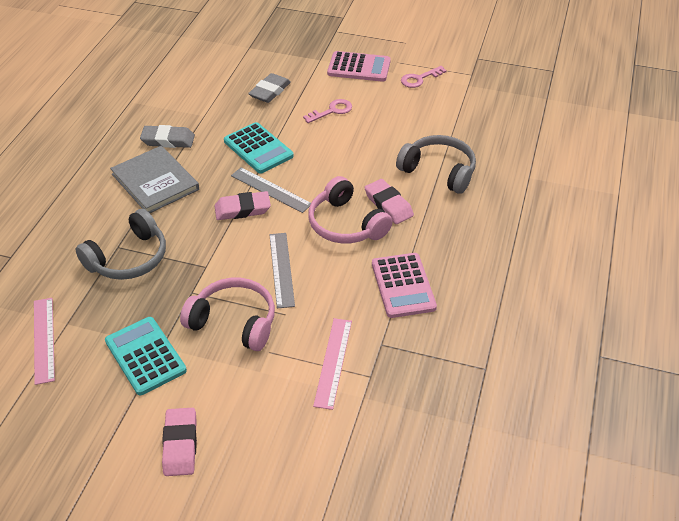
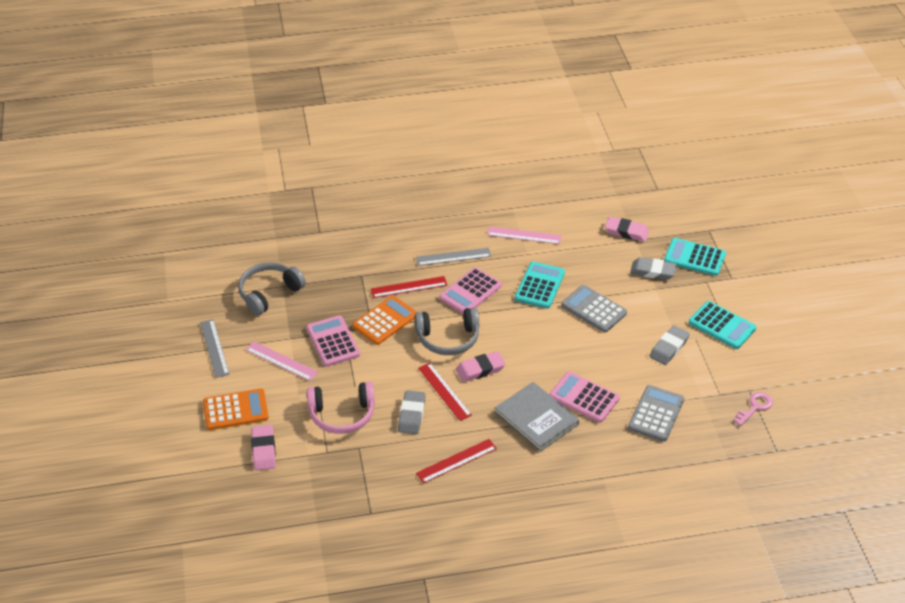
grey calculator: 0 -> 2
grey eraser: 2 -> 3
orange calculator: 0 -> 2
pink calculator: 2 -> 3
pink headphones: 2 -> 1
pink key: 2 -> 1
red ruler: 0 -> 3
turquoise calculator: 2 -> 3

